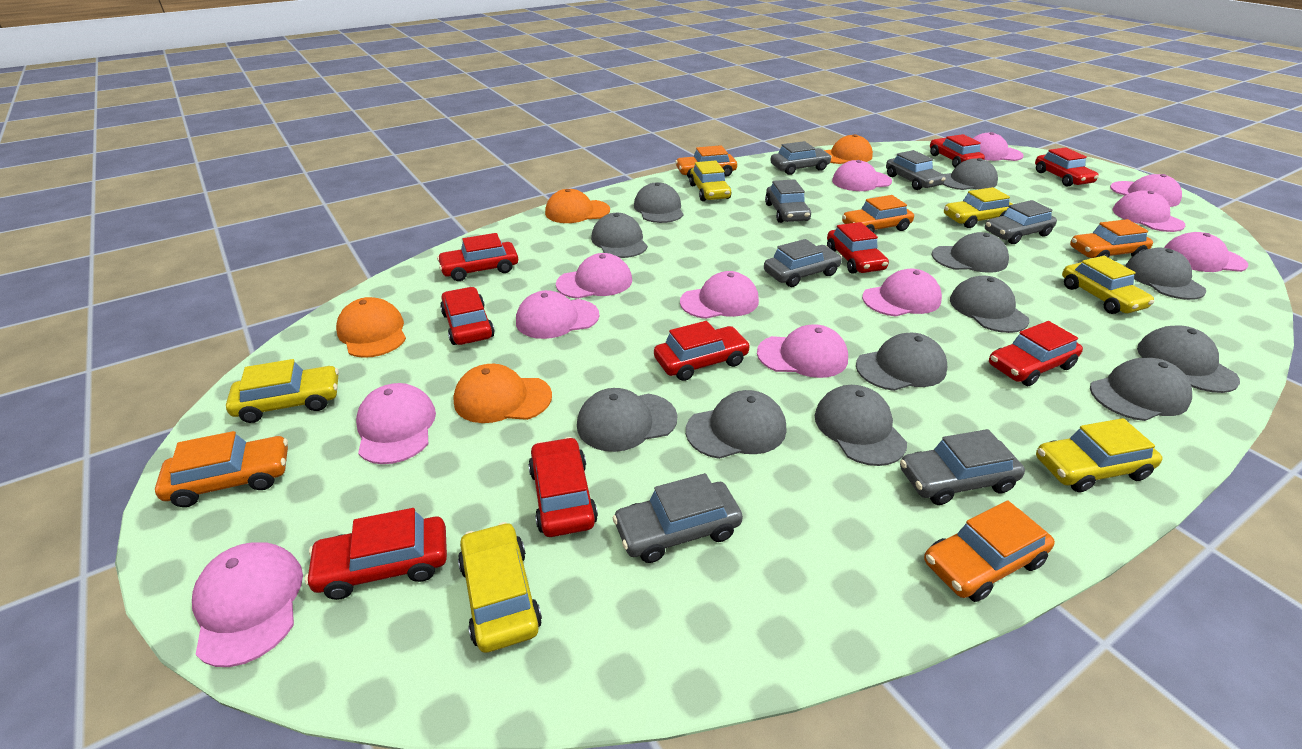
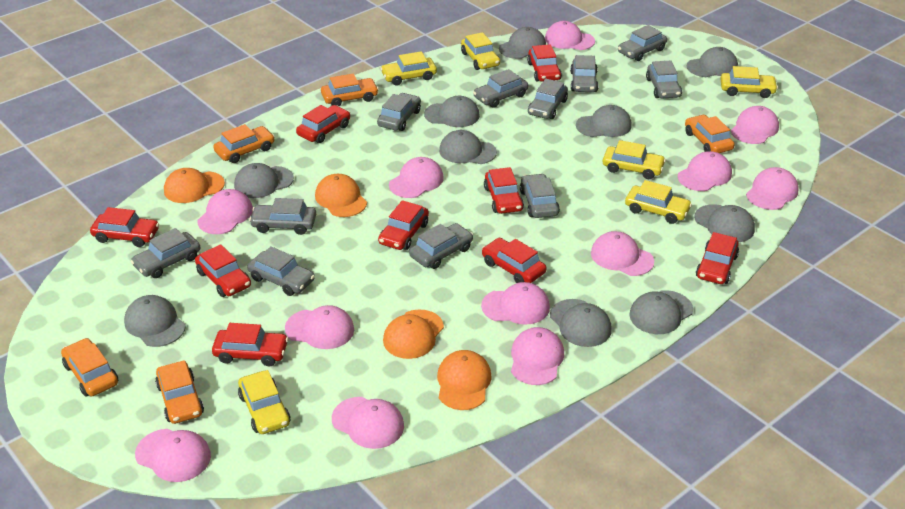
grey cap: 12 -> 10
grey car: 7 -> 11

